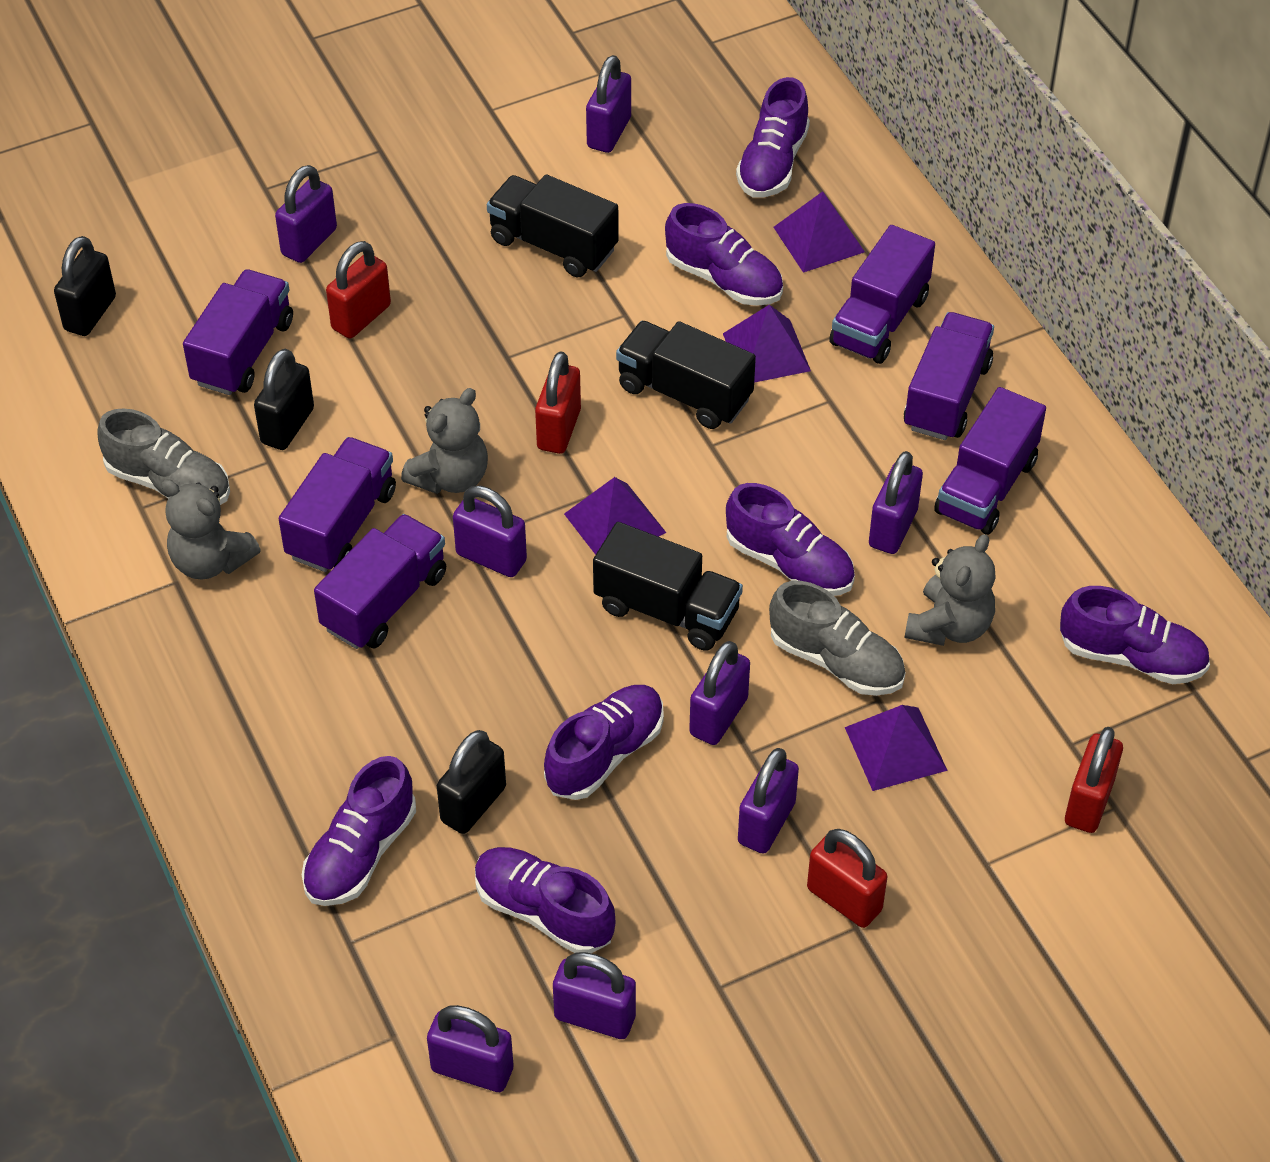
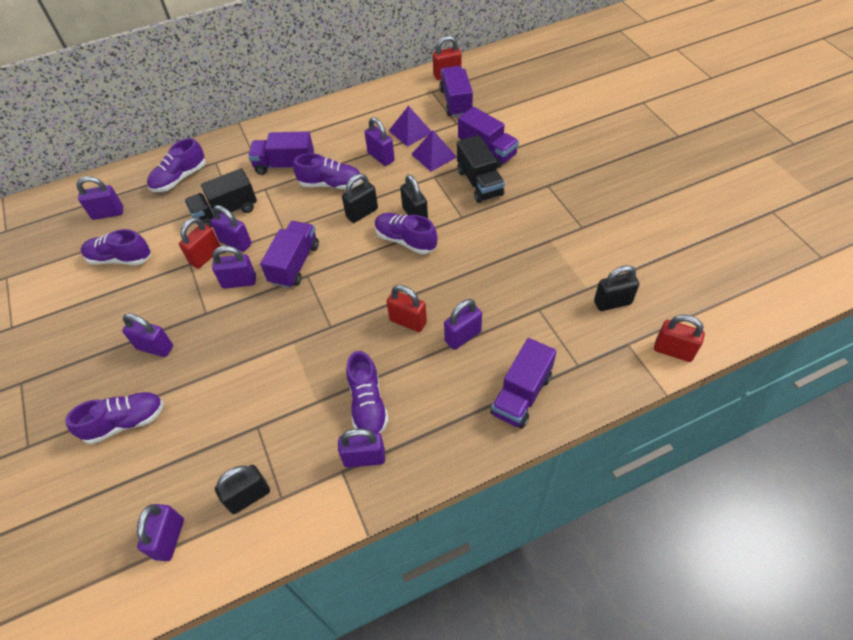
black padlock: 3 -> 4
black truck: 3 -> 2
grey shoe: 2 -> 0
grey teddy bear: 3 -> 0
purple pyramid: 4 -> 2
purple shoe: 7 -> 6
purple truck: 6 -> 5

